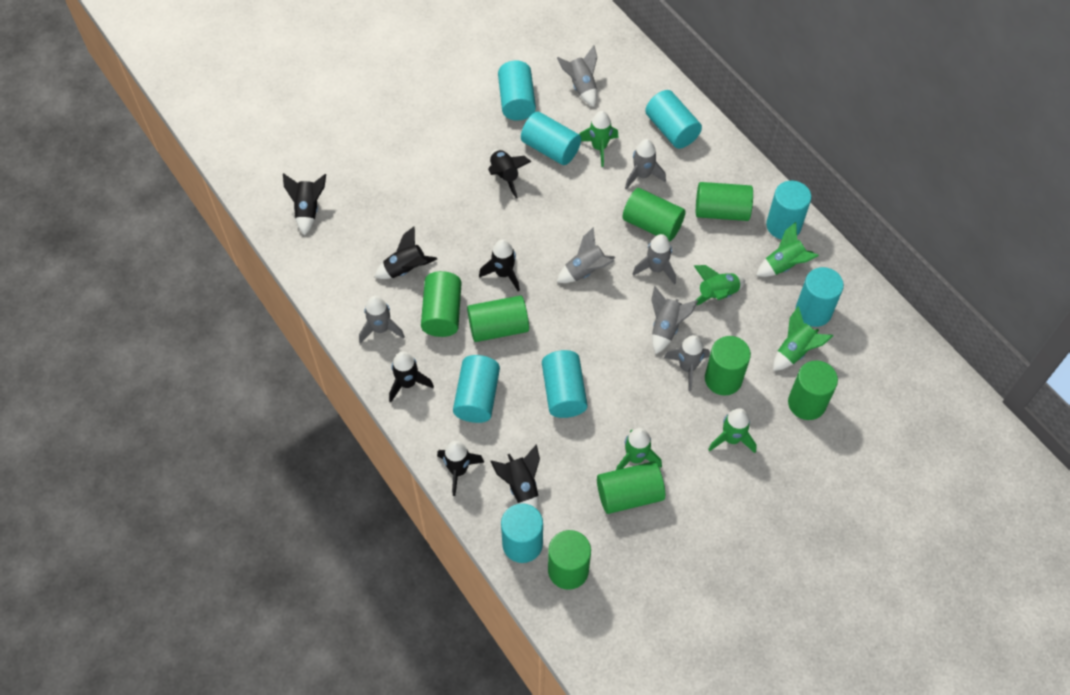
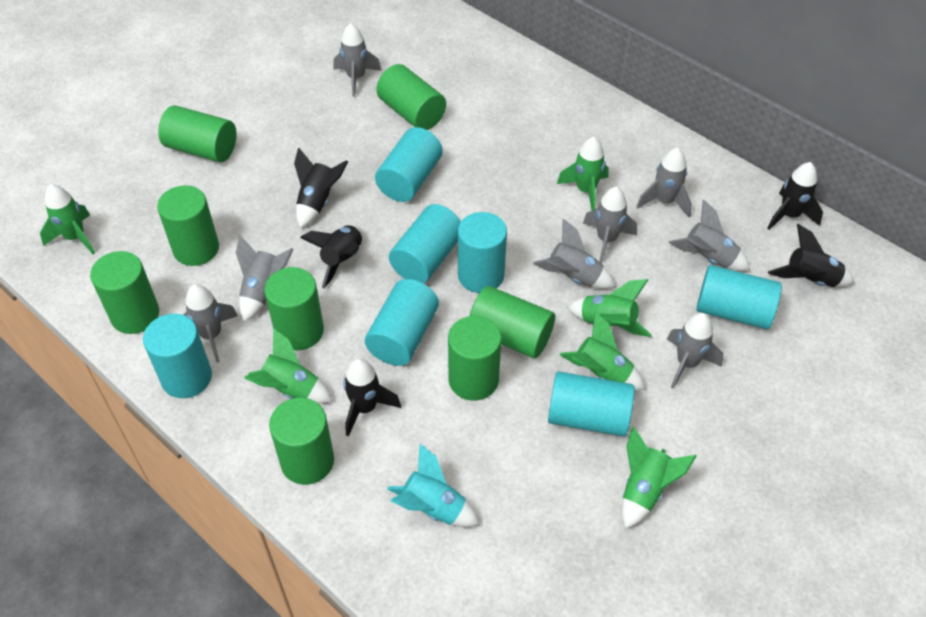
black rocket: 7 -> 5
grey rocket: 7 -> 8
turquoise cylinder: 8 -> 7
turquoise rocket: 0 -> 1

